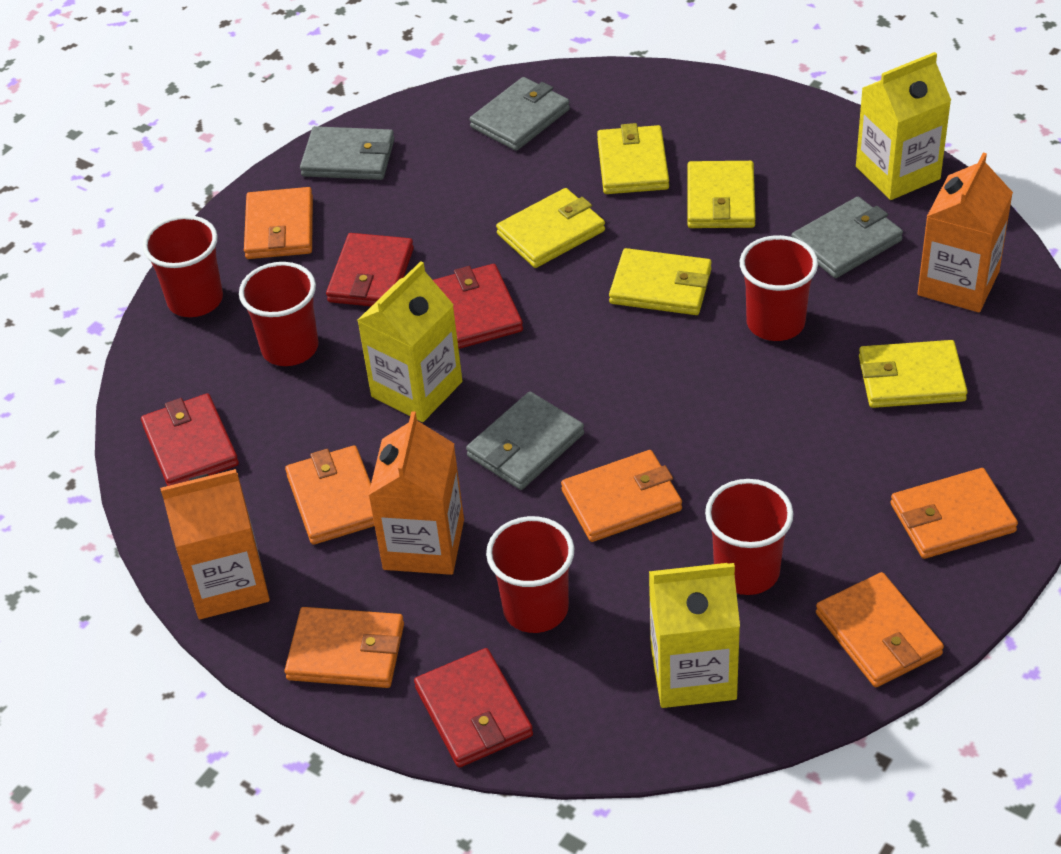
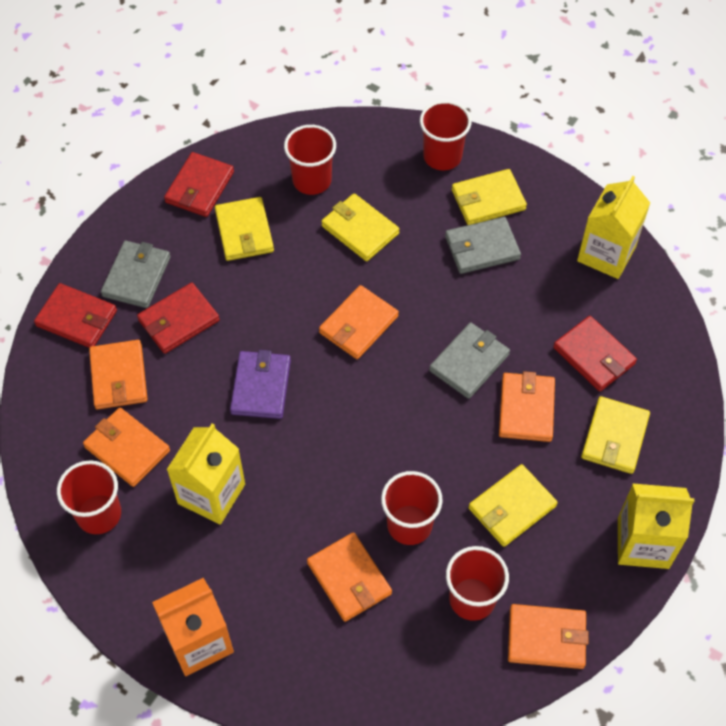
grey wallet: 4 -> 3
orange carton: 3 -> 1
purple wallet: 0 -> 1

